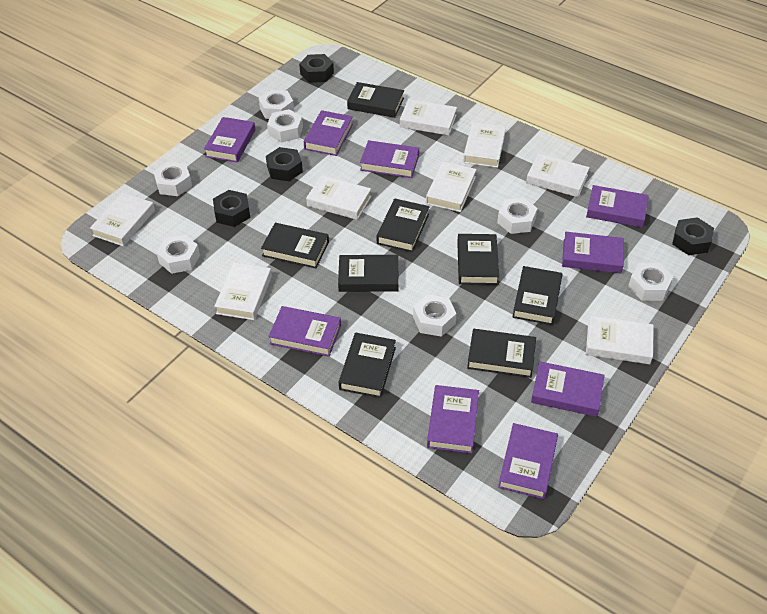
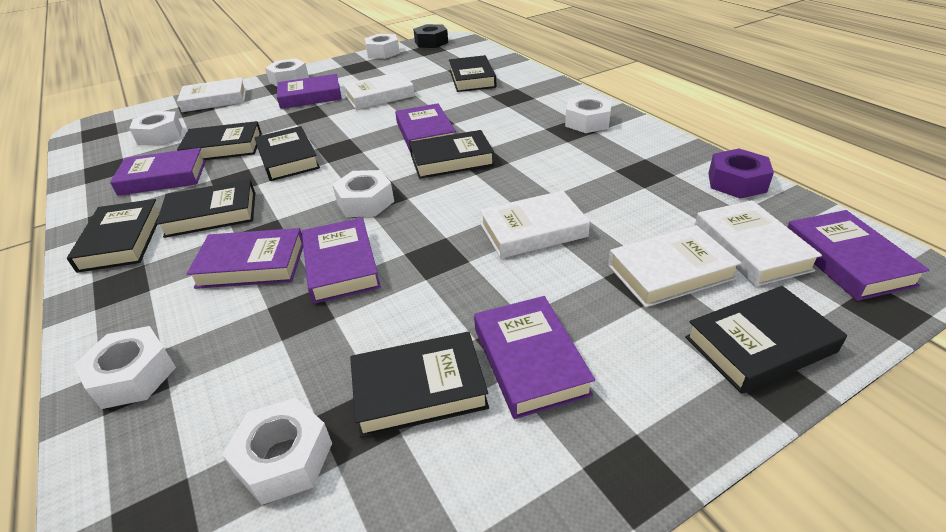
black nut: 4 -> 1
purple book: 9 -> 7
purple nut: 0 -> 1
white book: 8 -> 5

